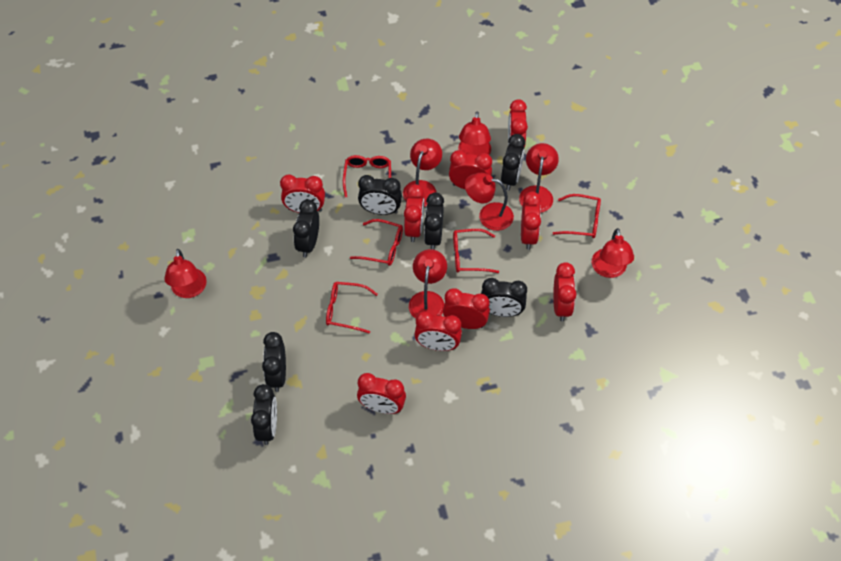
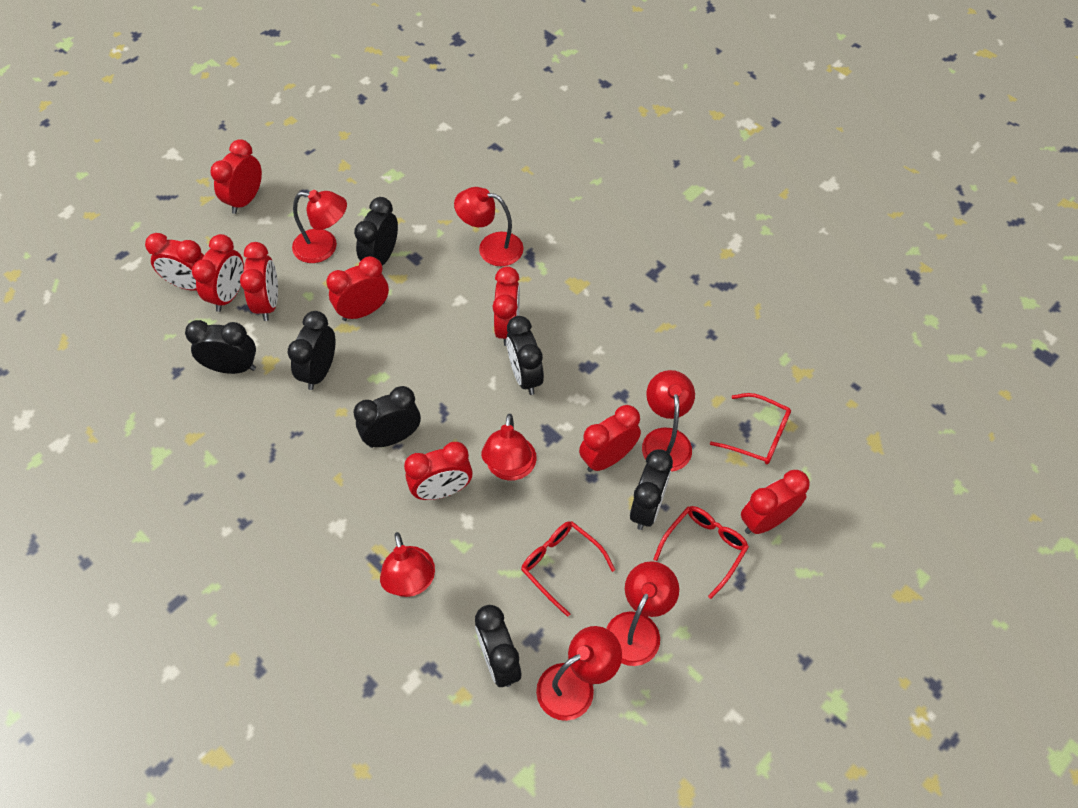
red glasses: 5 -> 3

